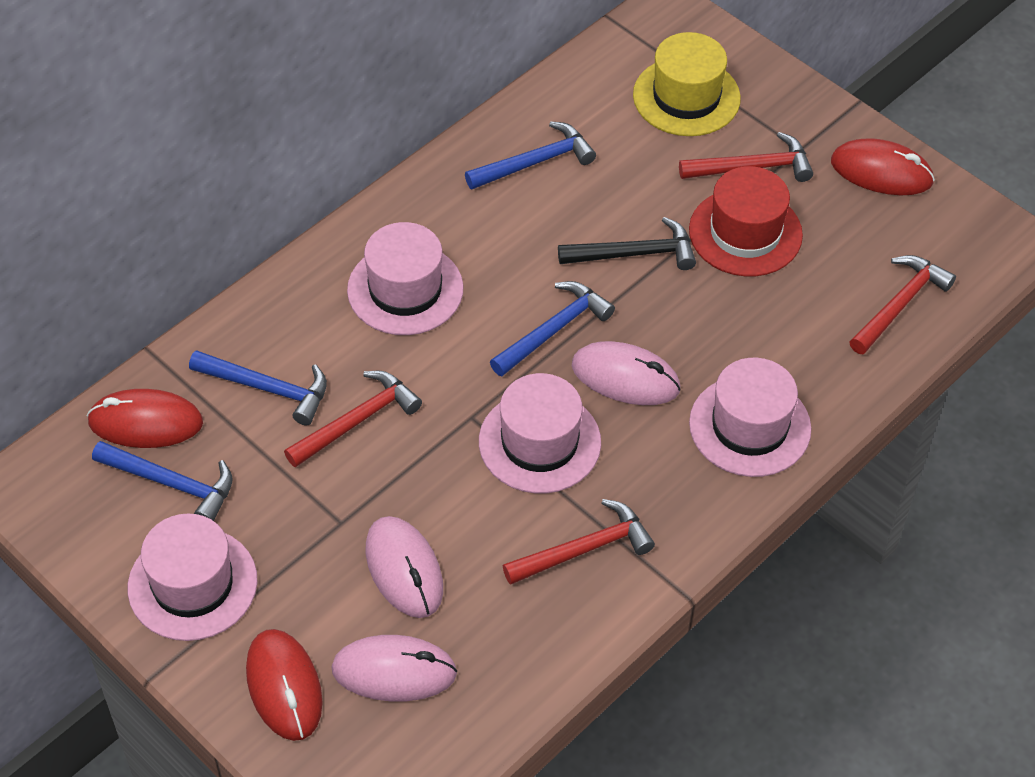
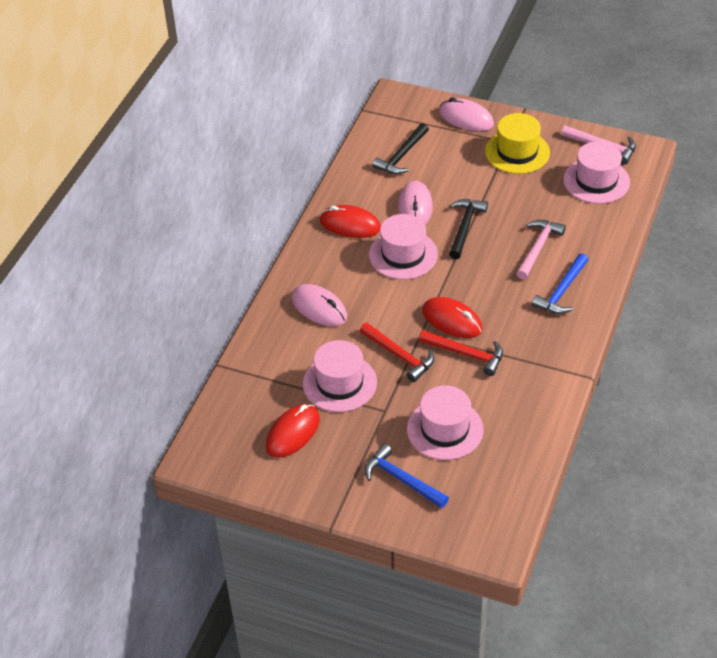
black hammer: 1 -> 2
blue hammer: 4 -> 2
pink hammer: 0 -> 2
red hammer: 4 -> 2
red hat: 1 -> 0

